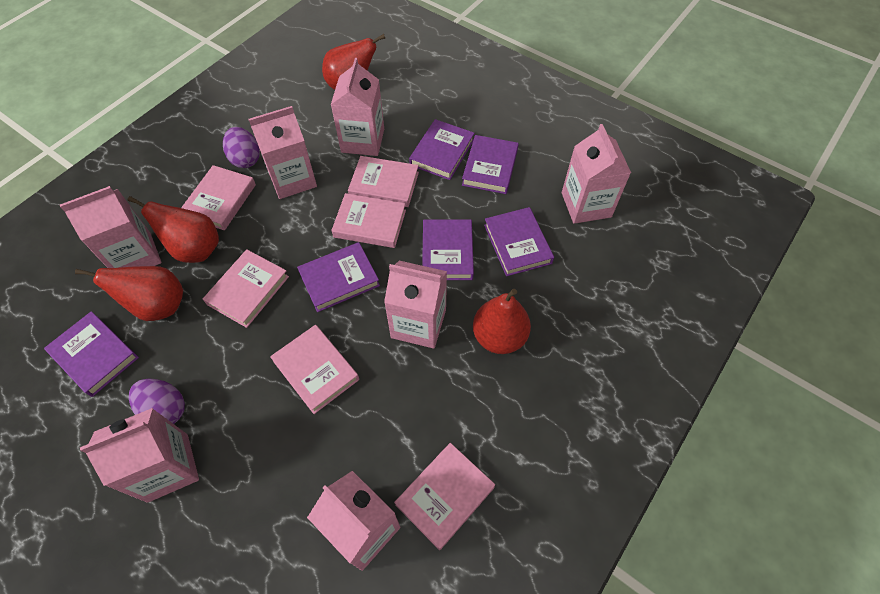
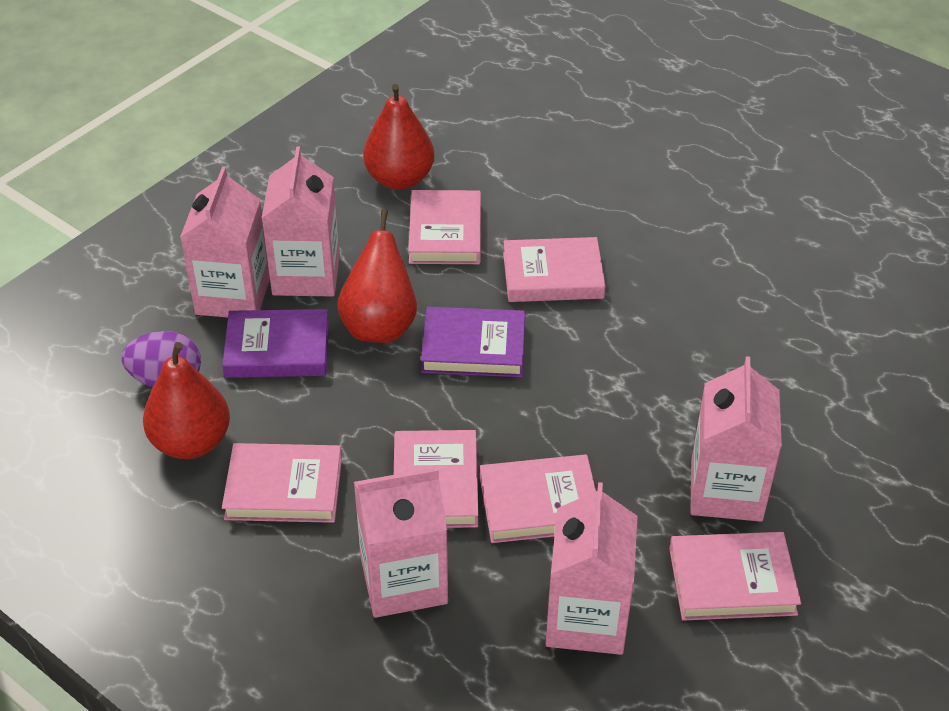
pink carton: 7 -> 5
purple book: 6 -> 2
purple egg: 2 -> 1
red pear: 4 -> 3

